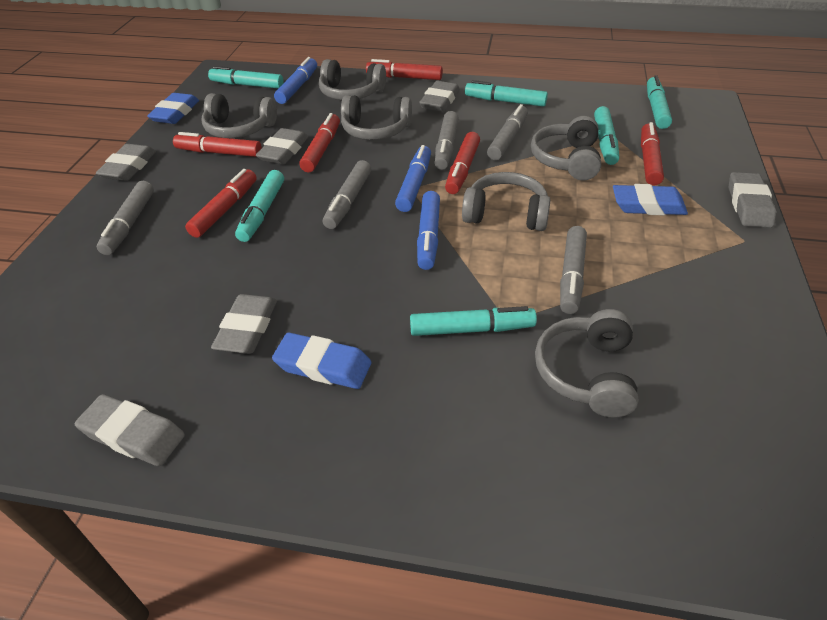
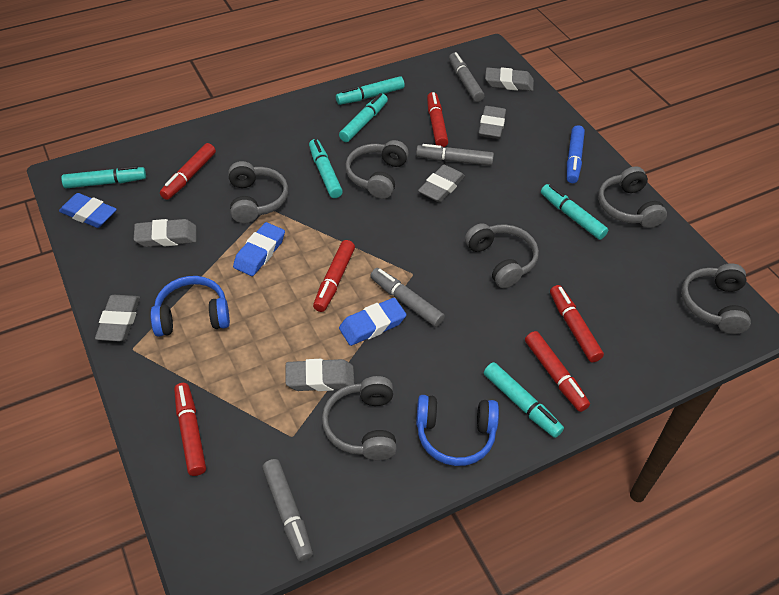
blue headphones: 0 -> 2
blue marker: 3 -> 1
grey marker: 5 -> 4

